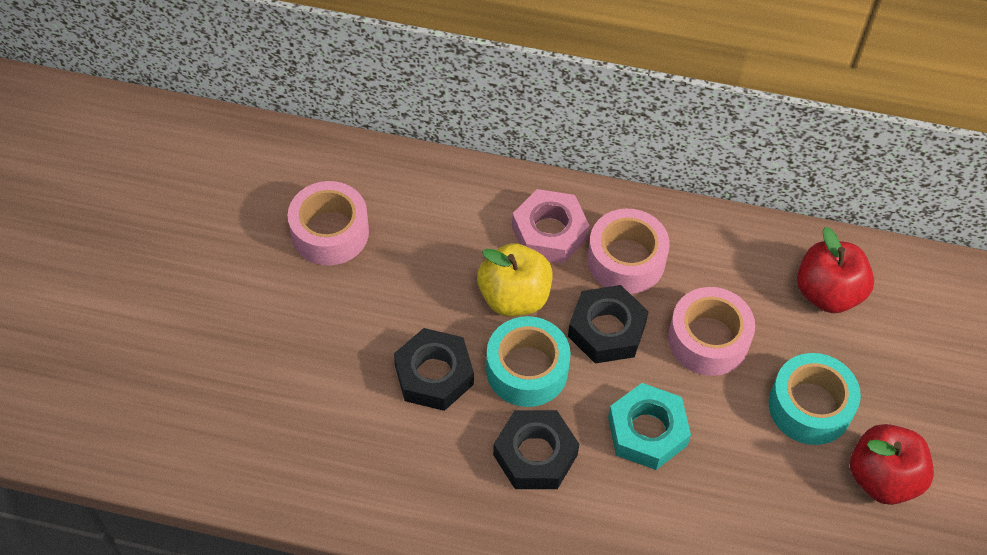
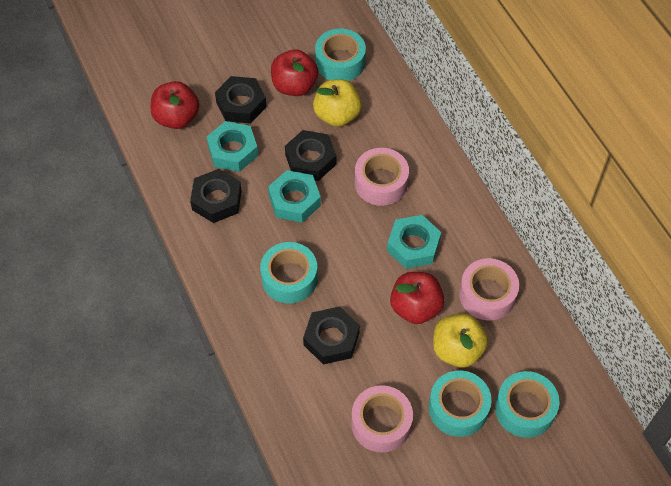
black nut: 3 -> 4
pink nut: 1 -> 0
red apple: 2 -> 3
turquoise nut: 1 -> 3
turquoise tape: 2 -> 4
yellow apple: 1 -> 2

